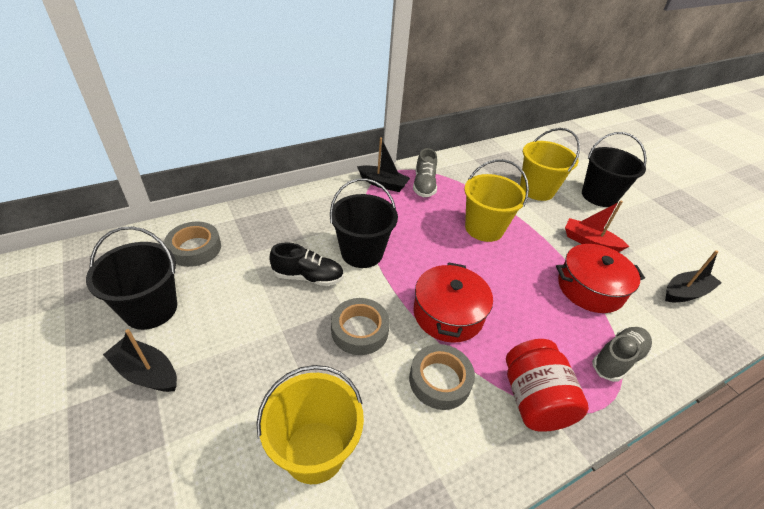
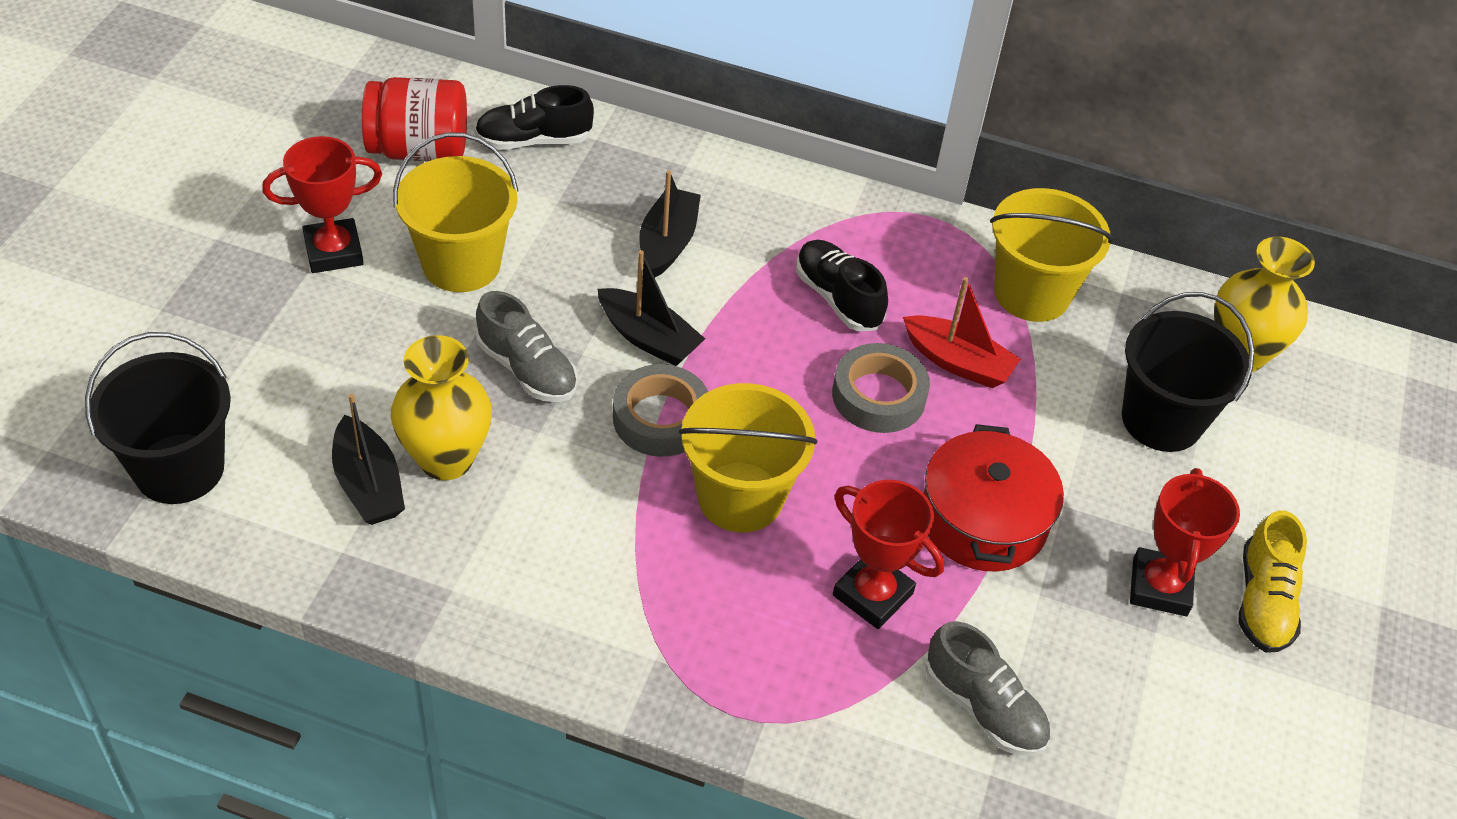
black bucket: 3 -> 2
black shoe: 1 -> 2
grey tape: 3 -> 2
red pot: 2 -> 1
red trophy: 0 -> 3
yellow shoe: 0 -> 1
yellow vase: 0 -> 2

